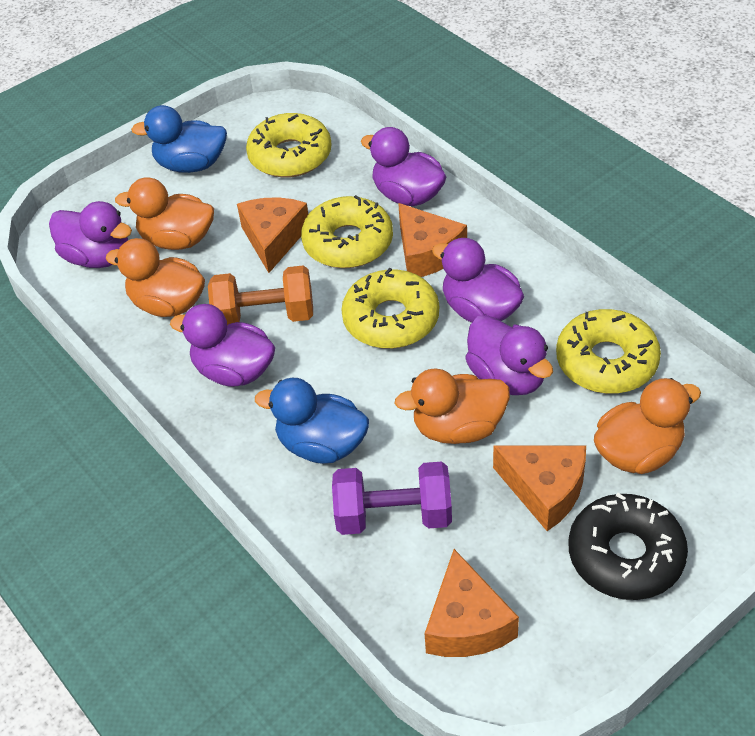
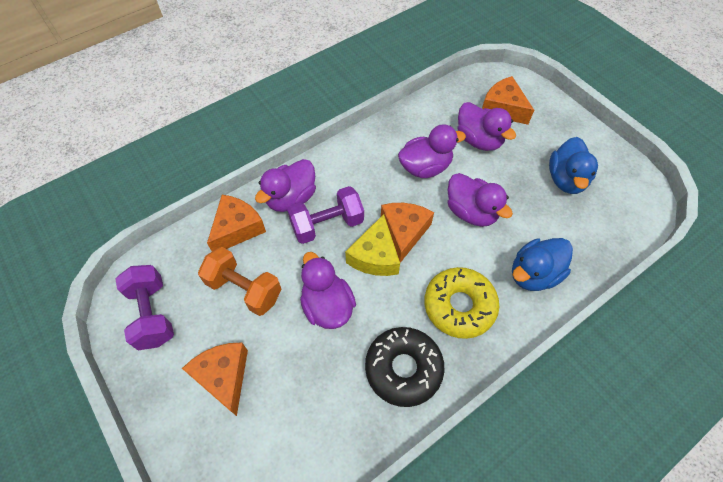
orange duck: 4 -> 0
purple dumbbell: 1 -> 2
yellow cheese: 0 -> 1
yellow donut: 4 -> 1

